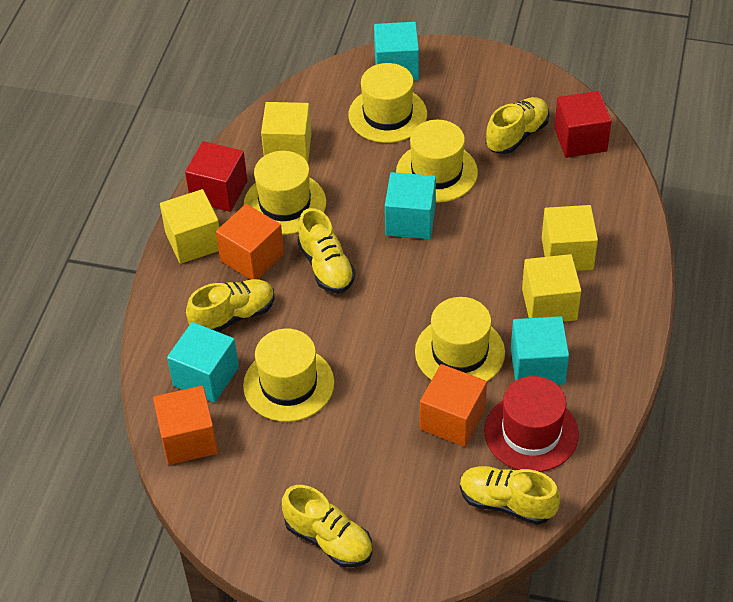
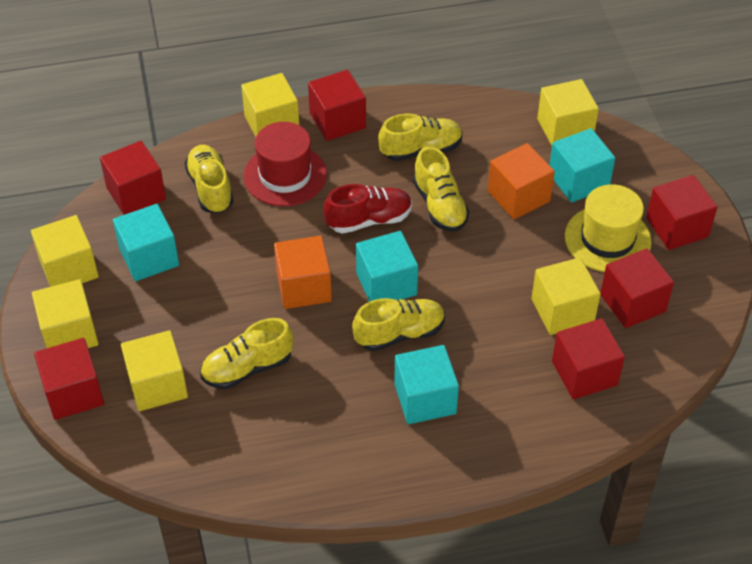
orange cube: 3 -> 2
red cube: 2 -> 6
red shoe: 0 -> 1
yellow cube: 4 -> 6
yellow hat: 5 -> 1

